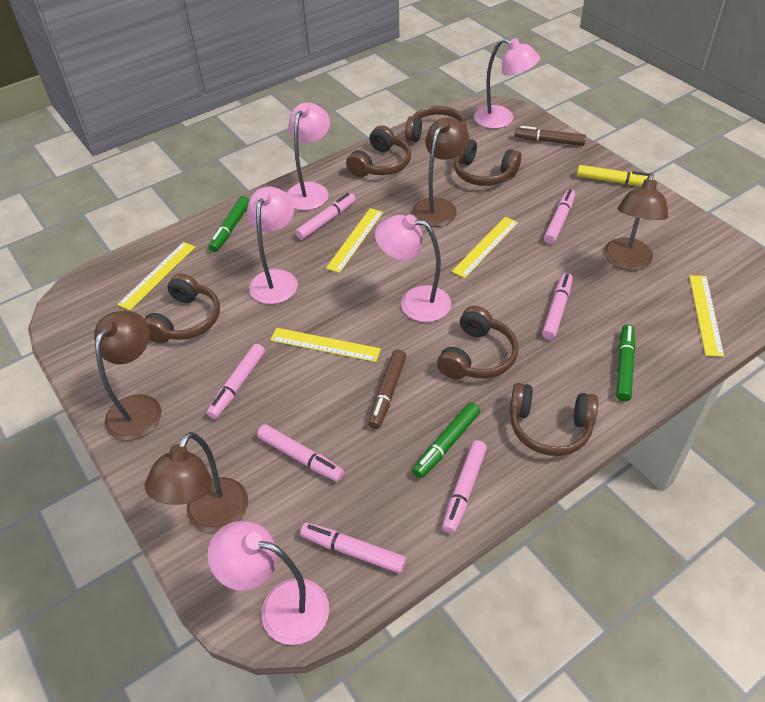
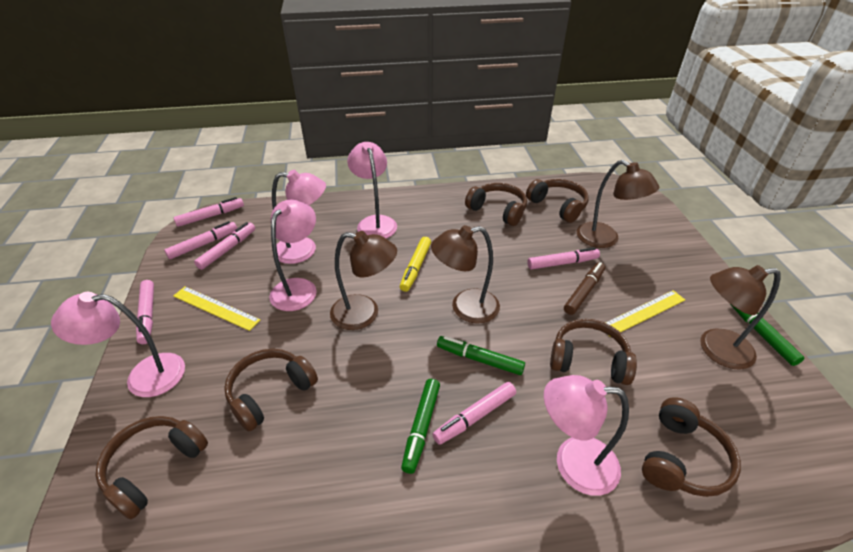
brown marker: 2 -> 1
pink marker: 7 -> 6
yellow ruler: 5 -> 2

